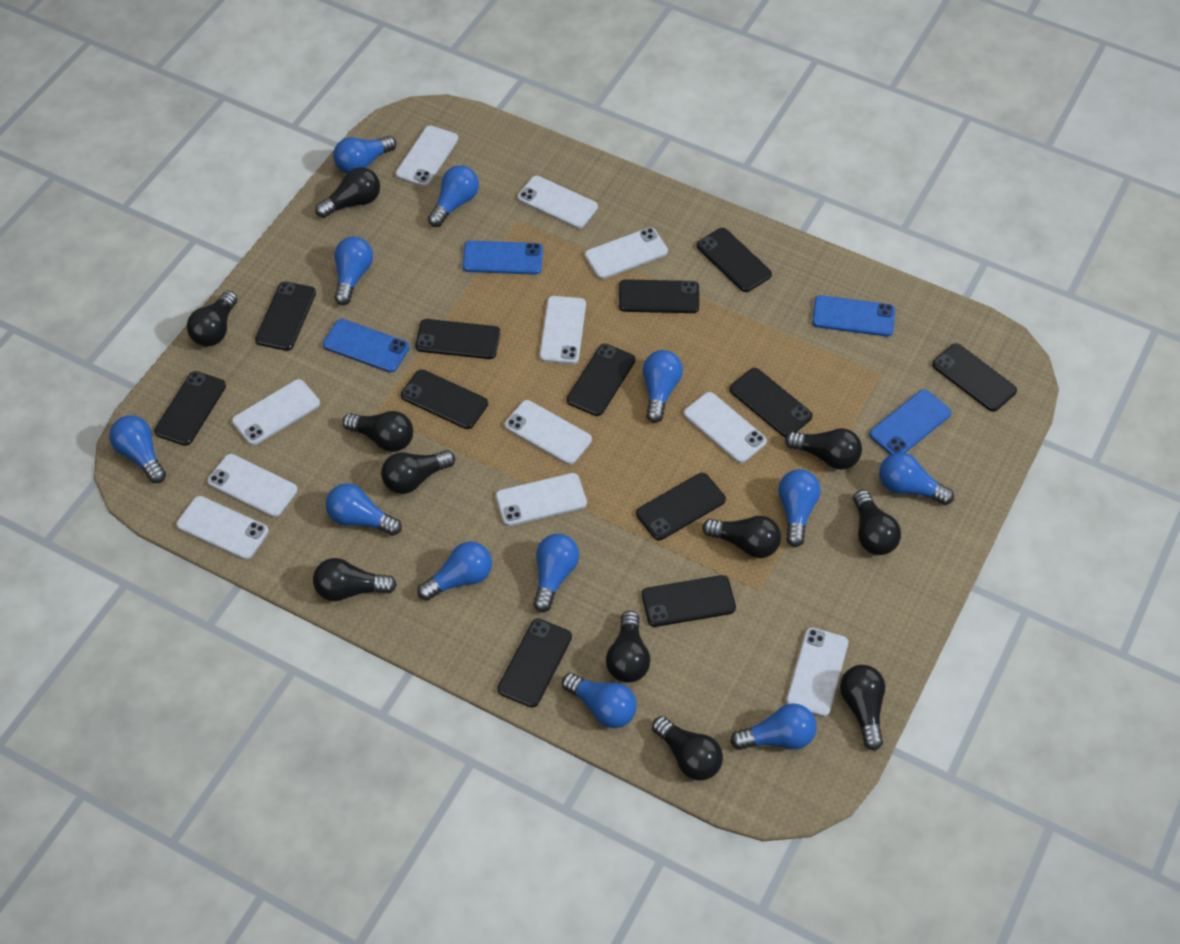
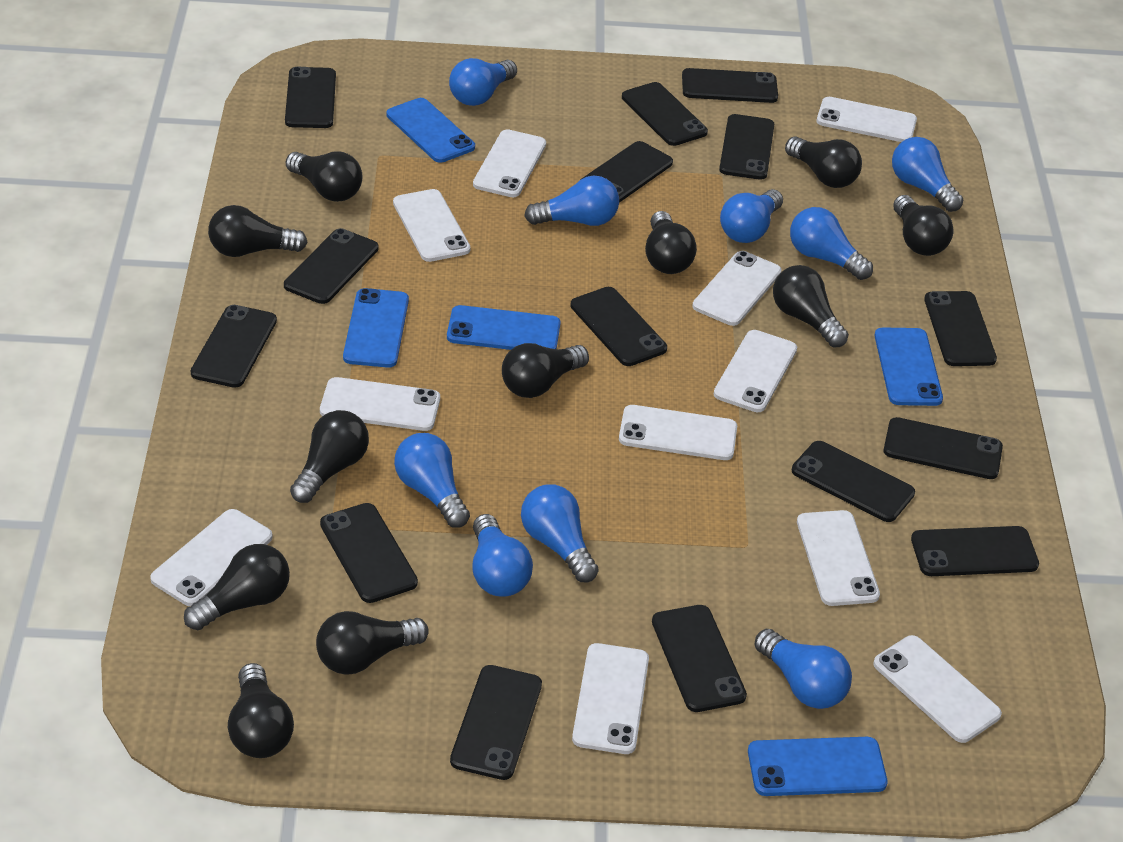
black phone: 12 -> 15
blue light bulb: 12 -> 9
blue phone: 4 -> 5

